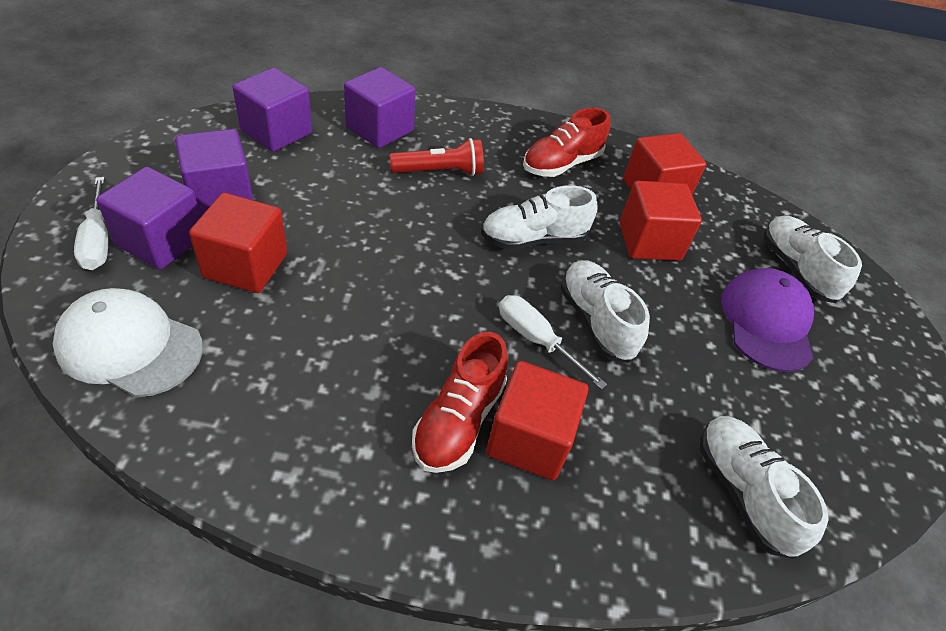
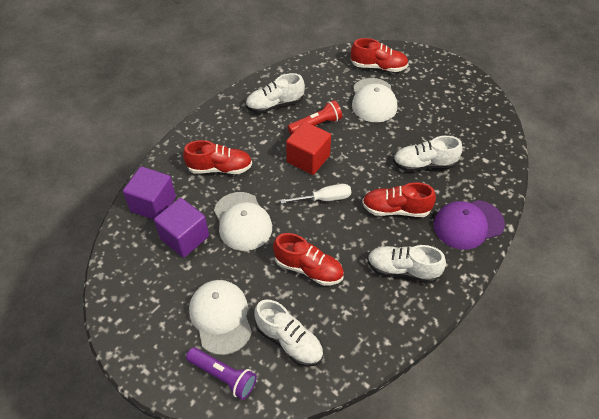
purple cube: 4 -> 2
purple flashlight: 0 -> 1
red cube: 4 -> 1
red shoe: 2 -> 4
white cap: 1 -> 3
white screwdriver: 2 -> 1

